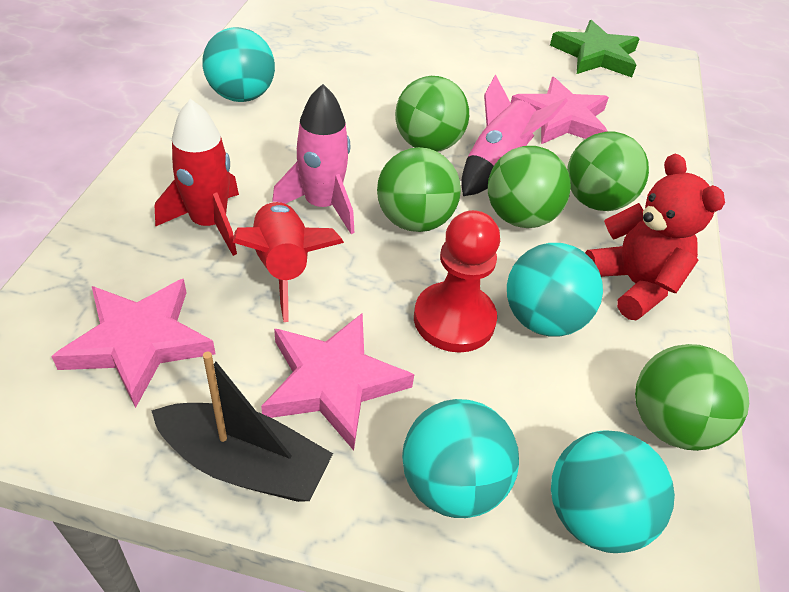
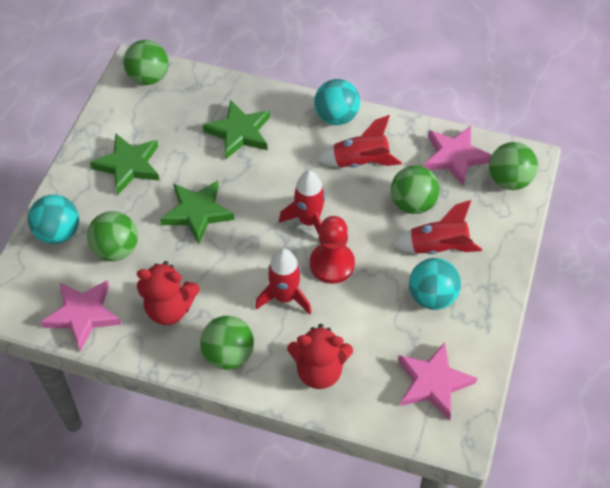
black boat: 1 -> 0
green star: 1 -> 3
pink rocket: 2 -> 0
red rocket: 2 -> 4
red teddy bear: 1 -> 2
turquoise ball: 4 -> 3

